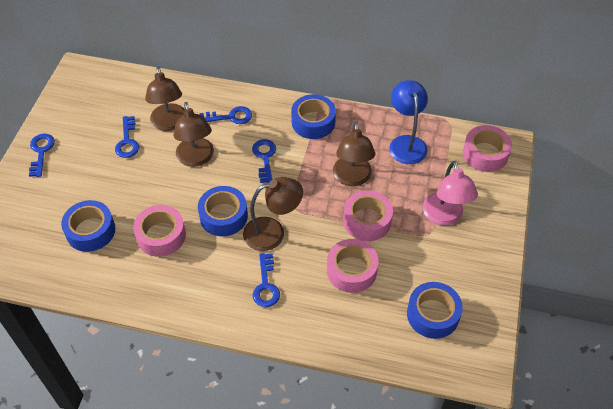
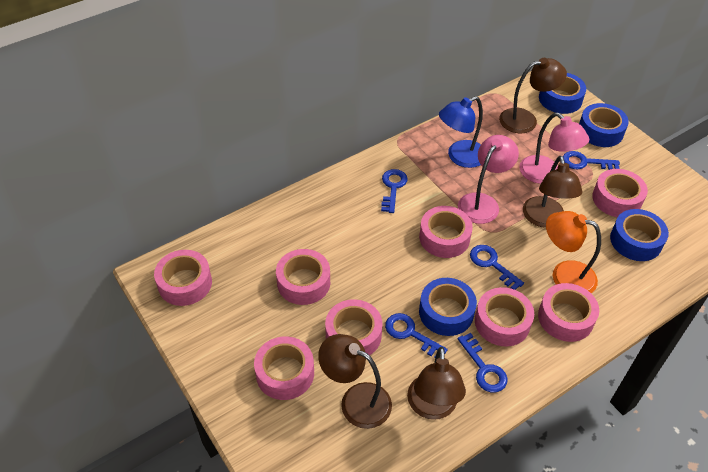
orange lamp: 0 -> 1
pink lamp: 1 -> 2
pink tape: 4 -> 8

